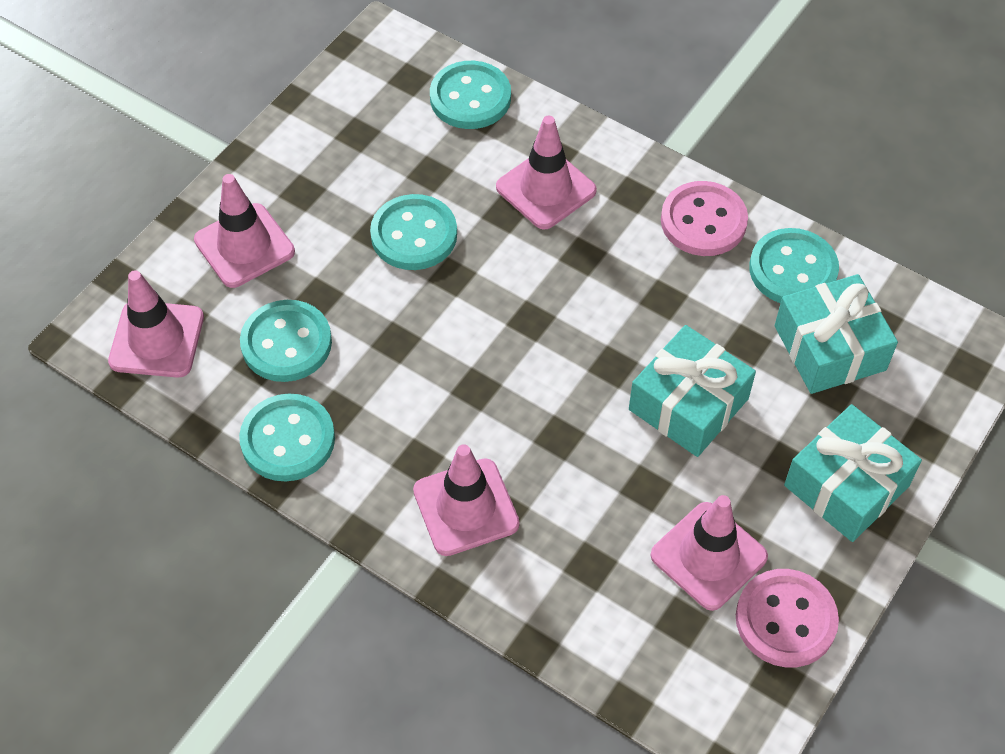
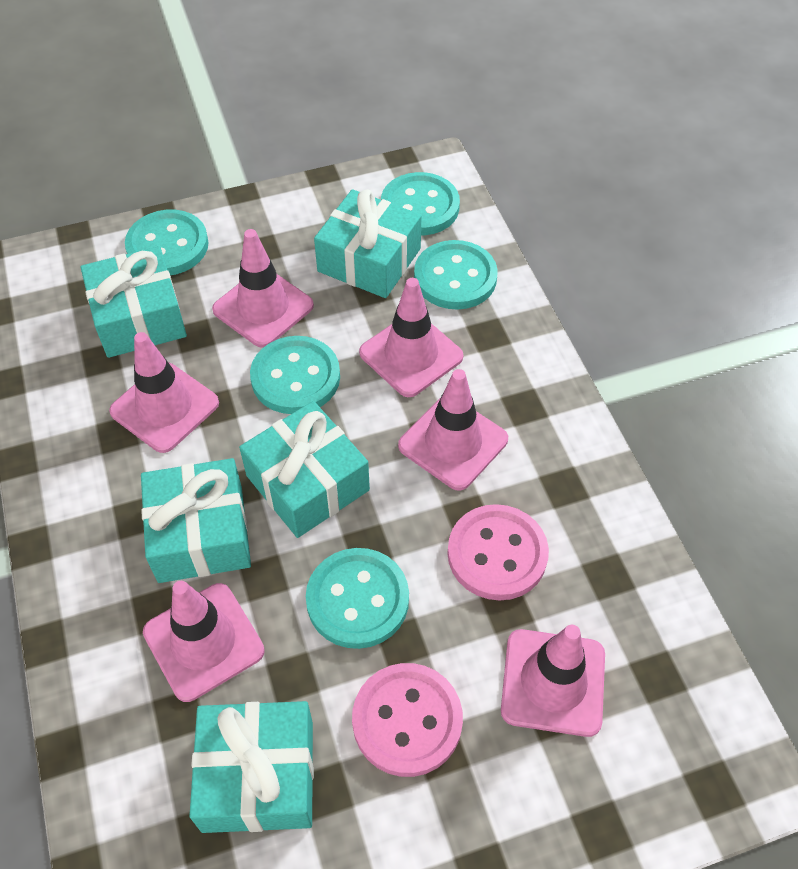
pink traffic cone: 5 -> 6
turquoise gift: 3 -> 5

